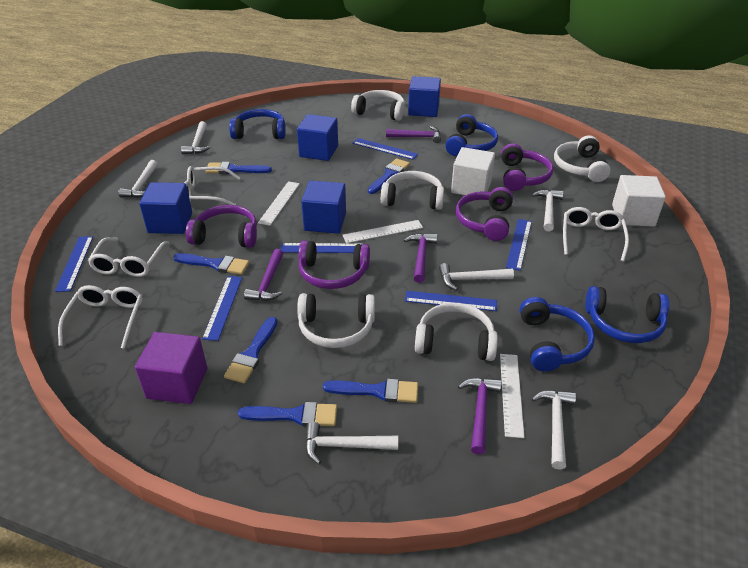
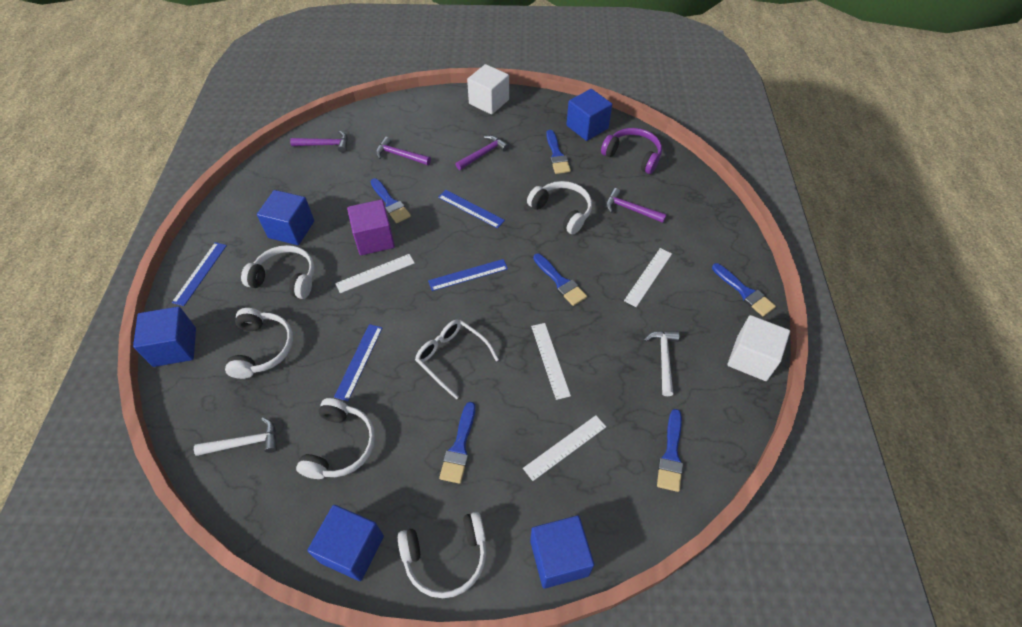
blue cube: 4 -> 5
blue headphones: 4 -> 0
blue ruler: 6 -> 4
purple headphones: 4 -> 1
white glasses: 4 -> 1
white hammer: 6 -> 2
white ruler: 3 -> 4

